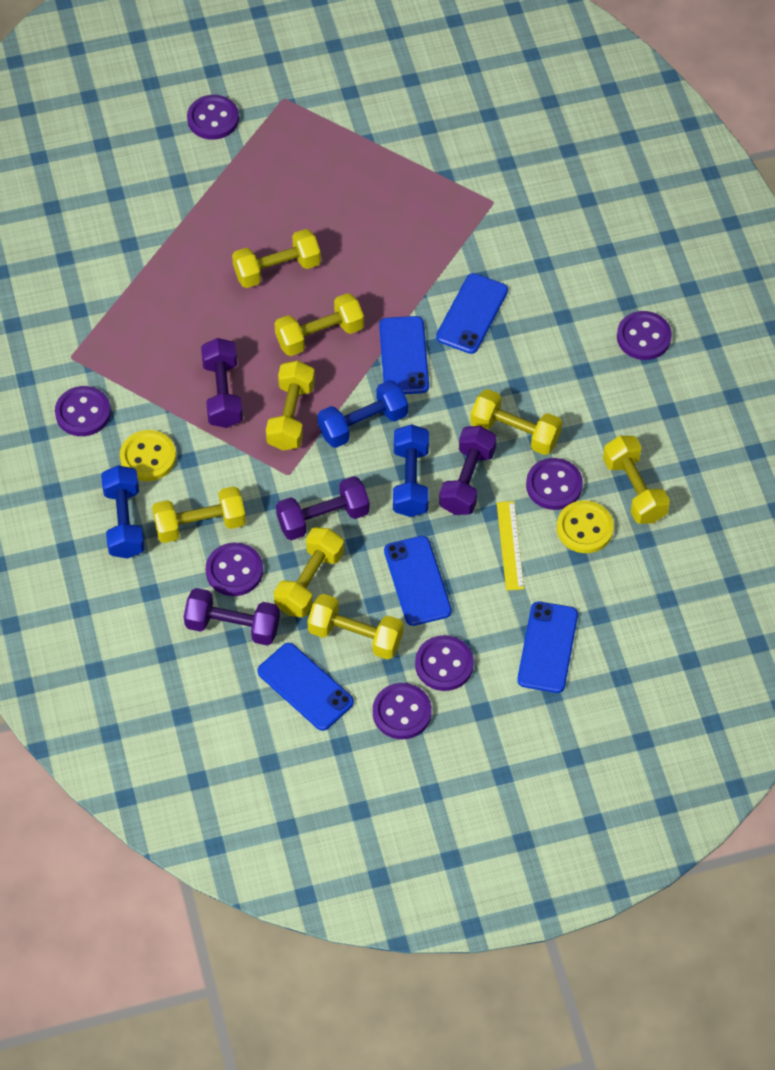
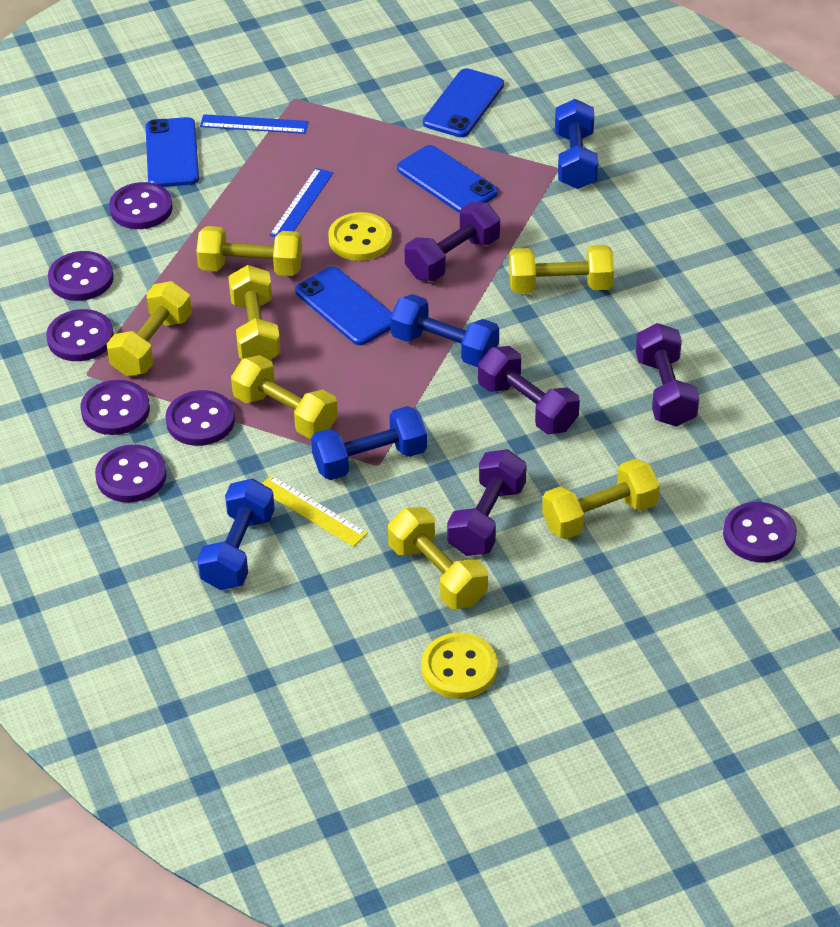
blue dumbbell: 3 -> 4
blue phone: 5 -> 4
blue ruler: 0 -> 2
yellow dumbbell: 8 -> 7

